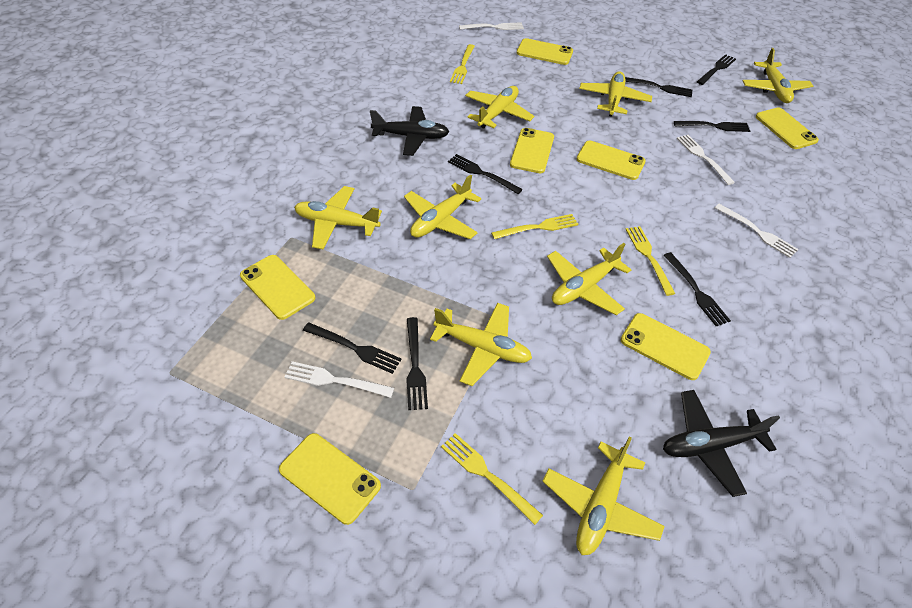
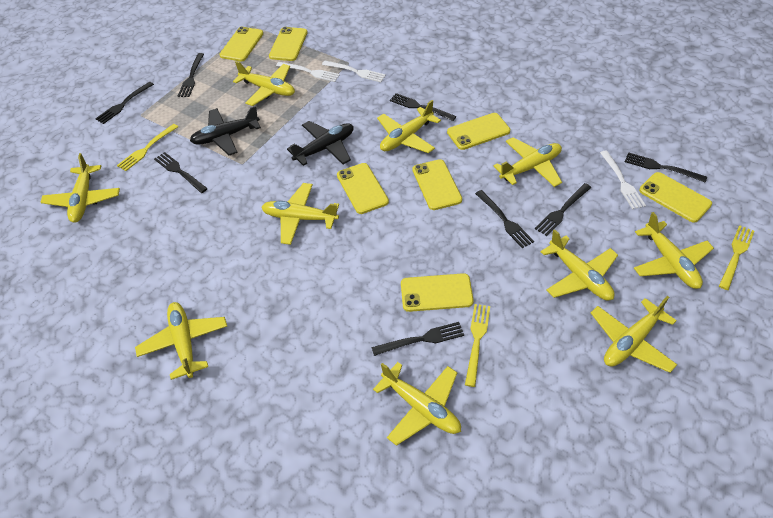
black fork: 7 -> 8
white fork: 4 -> 3
yellow fork: 4 -> 3
yellow plane: 8 -> 10

